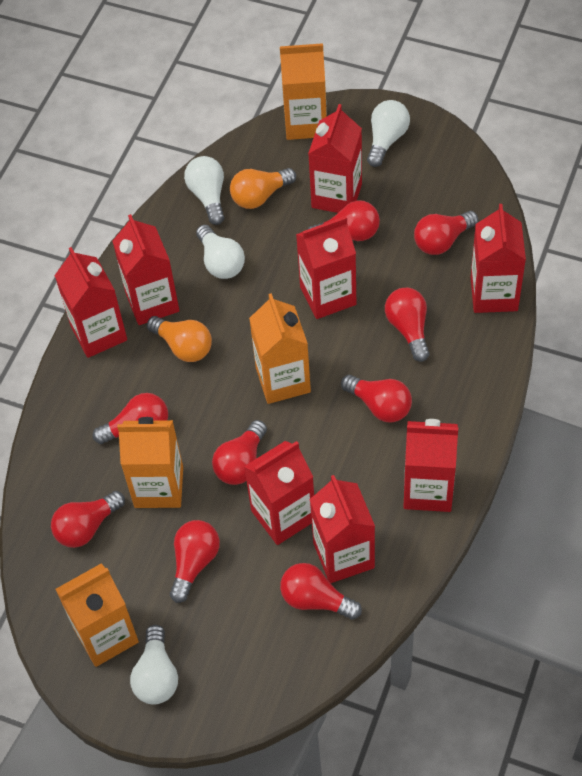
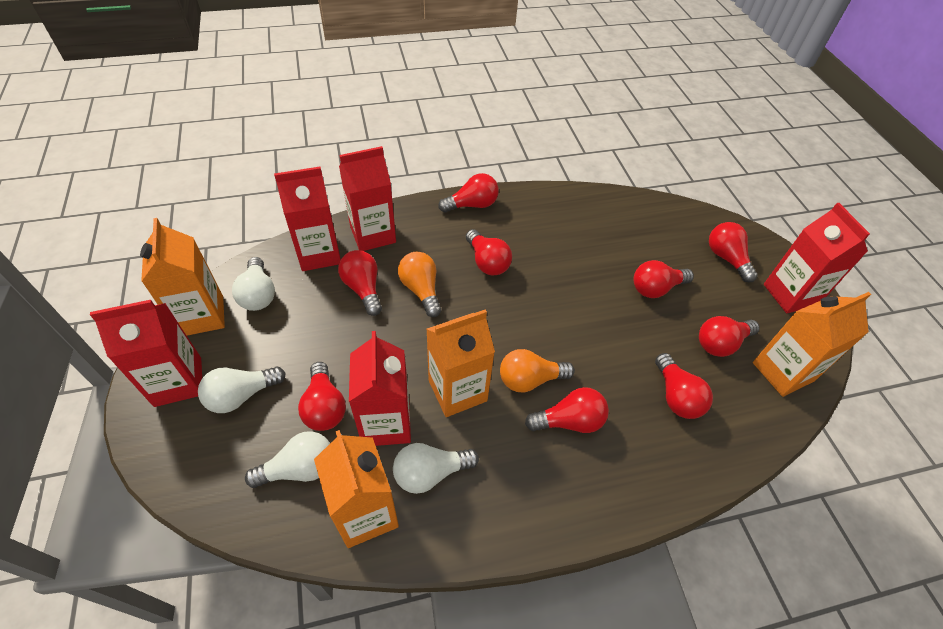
red carton: 8 -> 5

